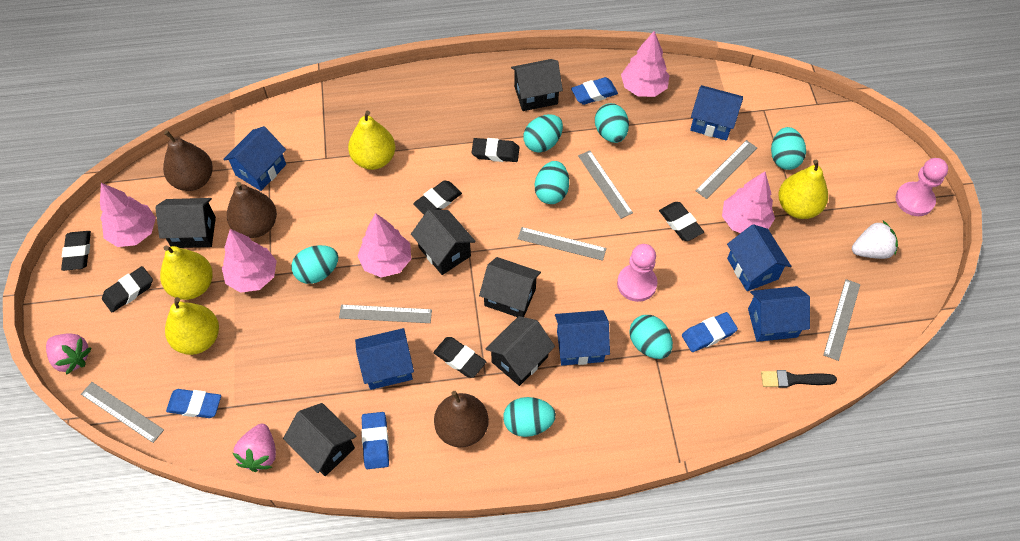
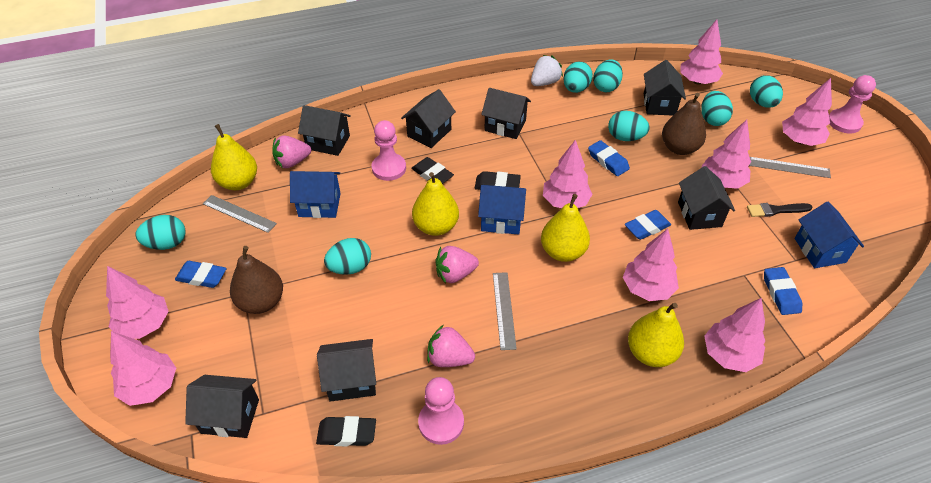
black eraser: 6 -> 3
black house: 6 -> 7
blue house: 6 -> 3
brown pear: 3 -> 2
grey ruler: 6 -> 3
pink pawn: 2 -> 3
pink strawberry: 2 -> 3
pink tree: 5 -> 8

